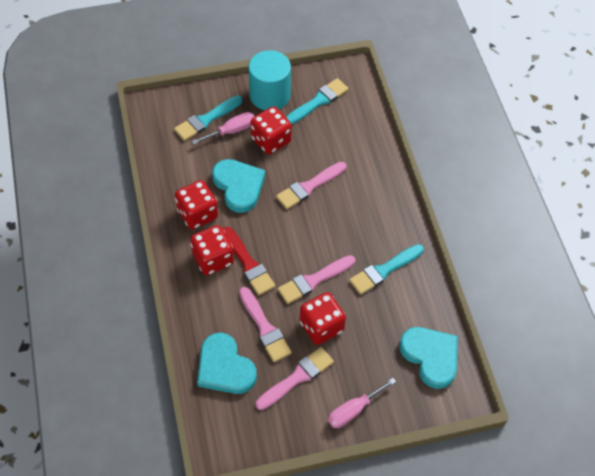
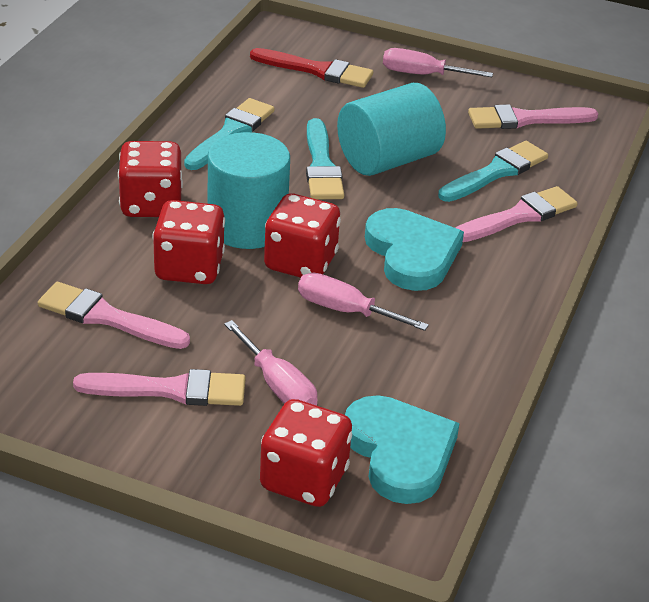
pink screwdriver: 2 -> 3
turquoise cylinder: 1 -> 2
turquoise heart: 3 -> 2

